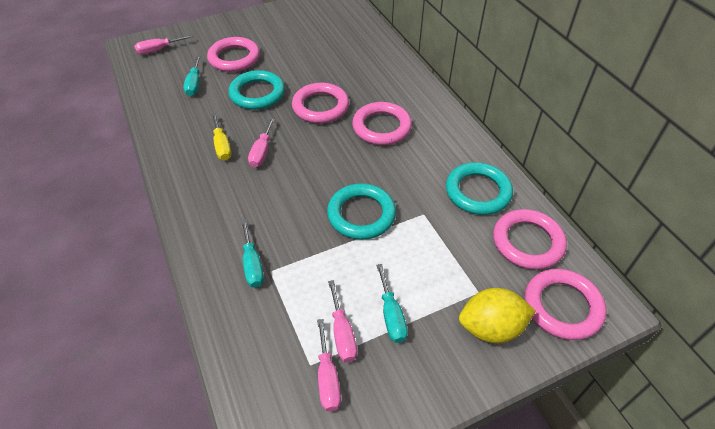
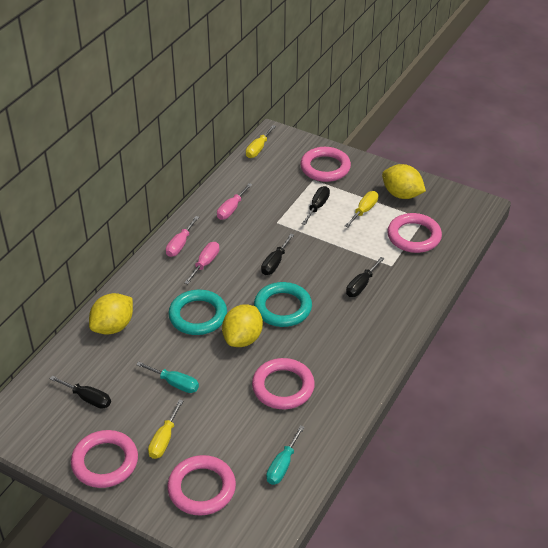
black screwdriver: 0 -> 4
pink screwdriver: 4 -> 3
turquoise ring: 3 -> 2
turquoise screwdriver: 3 -> 2
yellow lemon: 1 -> 3
yellow screwdriver: 1 -> 3

